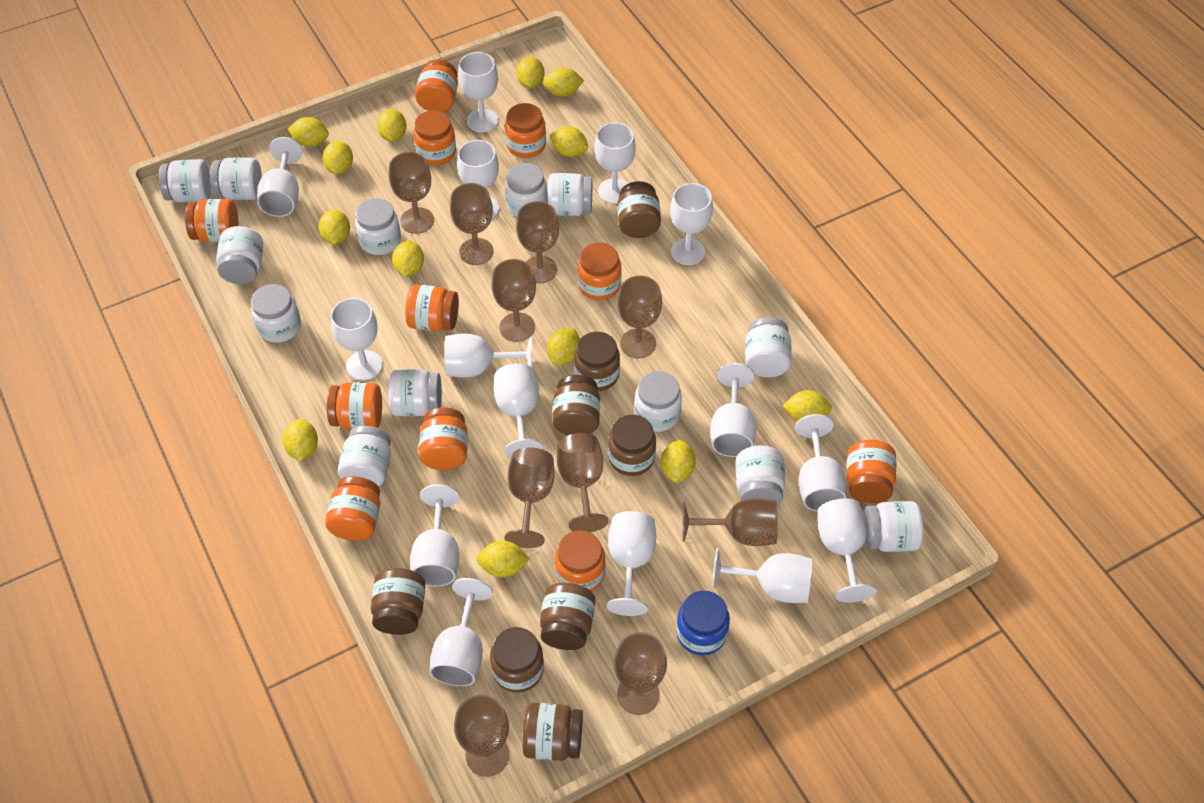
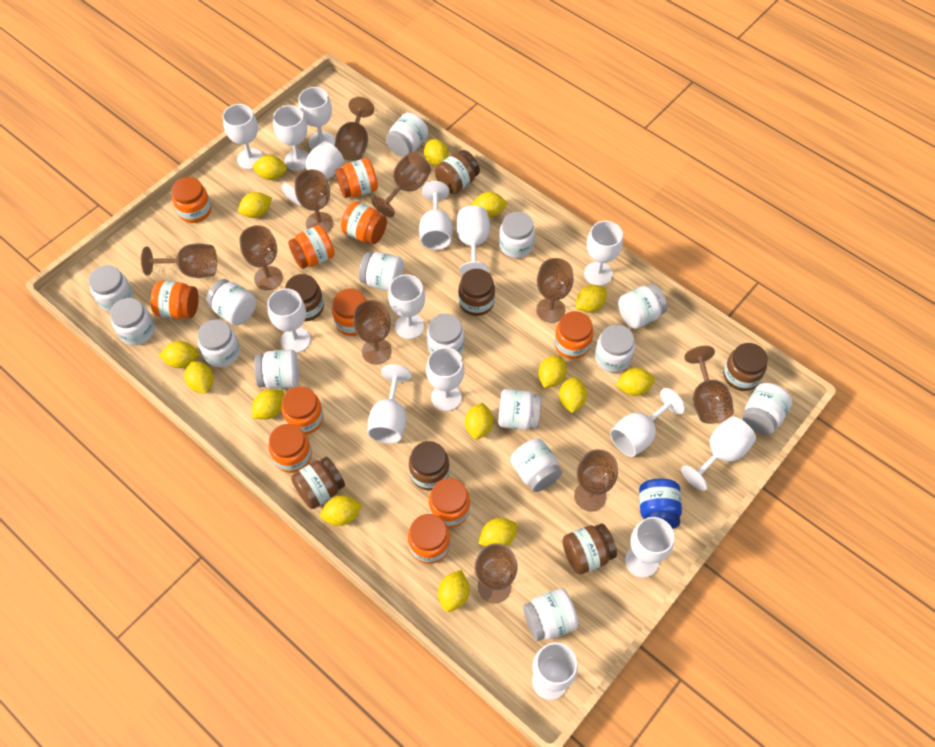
brown jar: 8 -> 7
white jar: 13 -> 15
yellow lemon: 13 -> 15

